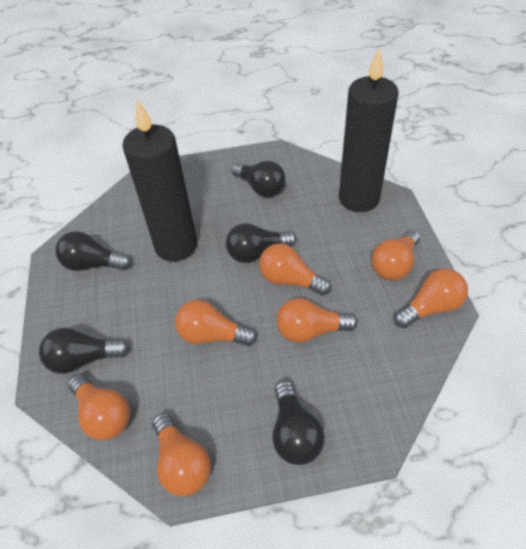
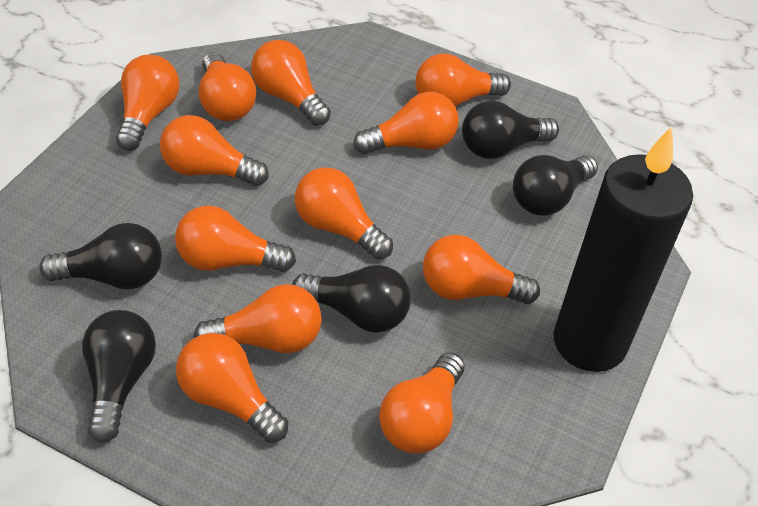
black candle: 2 -> 1
orange light bulb: 7 -> 12

